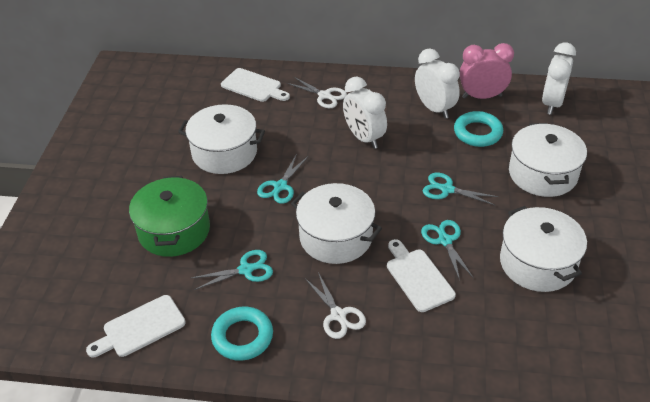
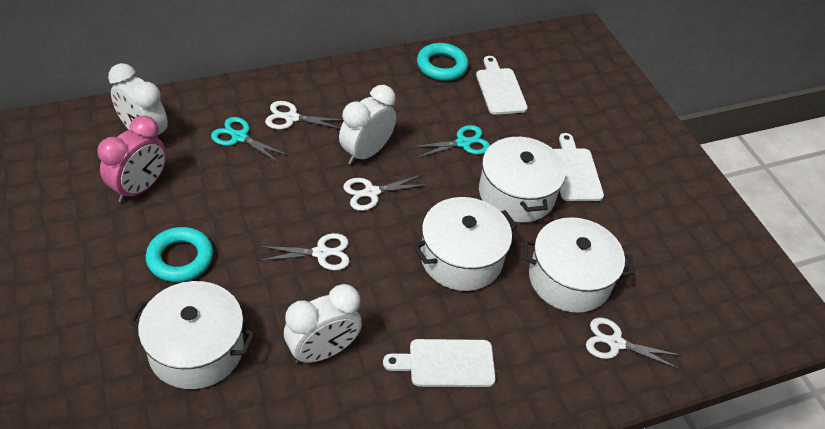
green pot: 1 -> 0
turquoise scissors: 4 -> 2
white scissors: 2 -> 4

